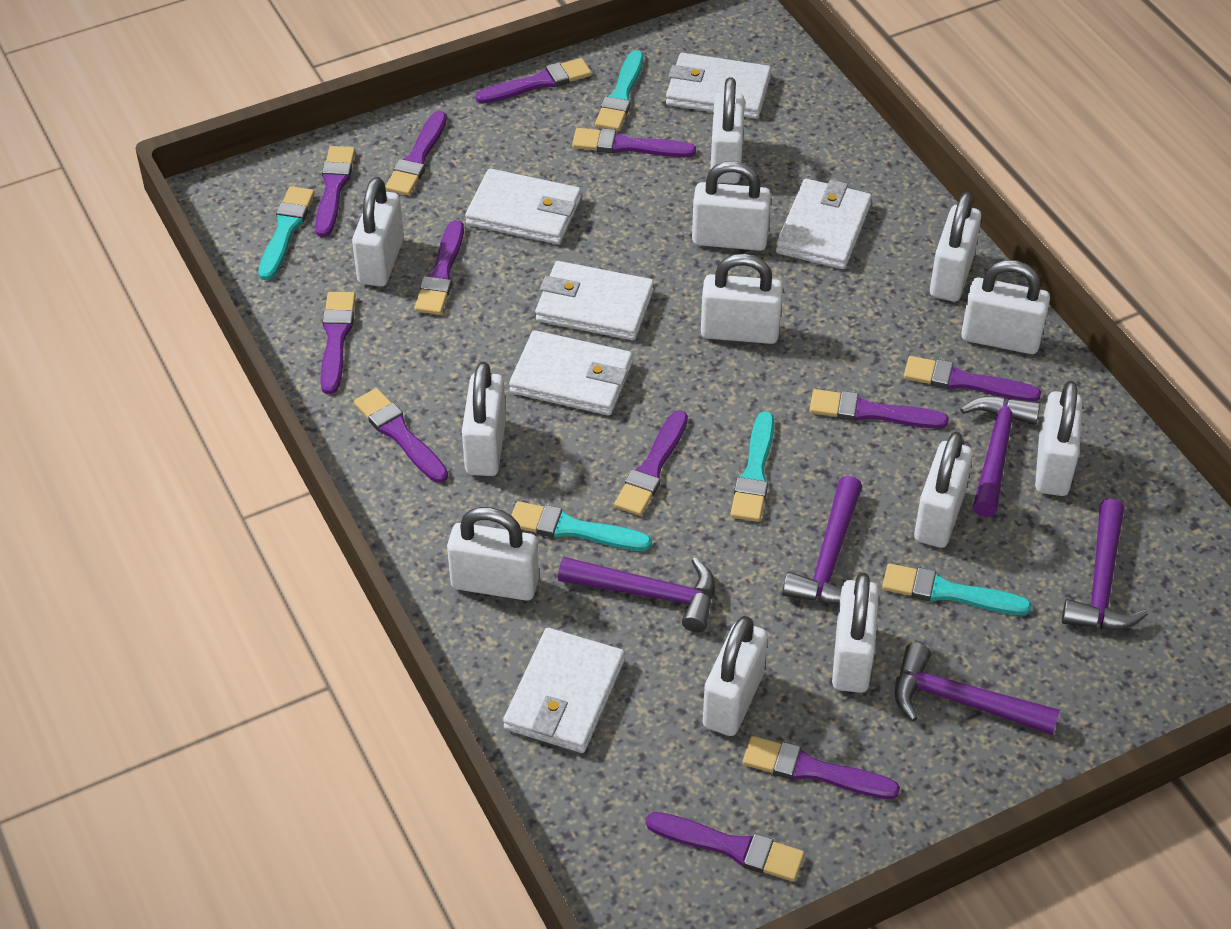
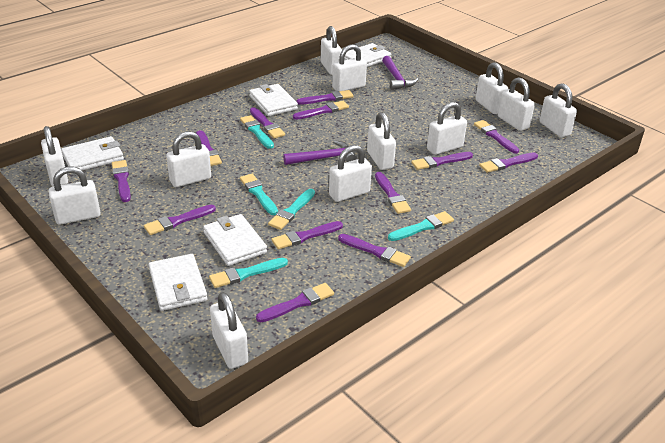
purple brush: 12 -> 13
purple hammer: 5 -> 2
white wallet: 6 -> 5

